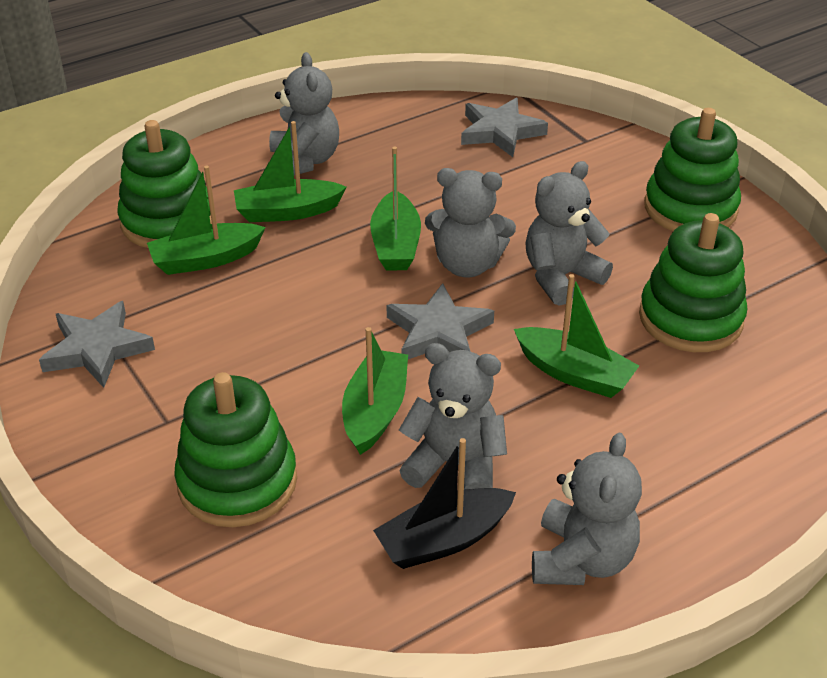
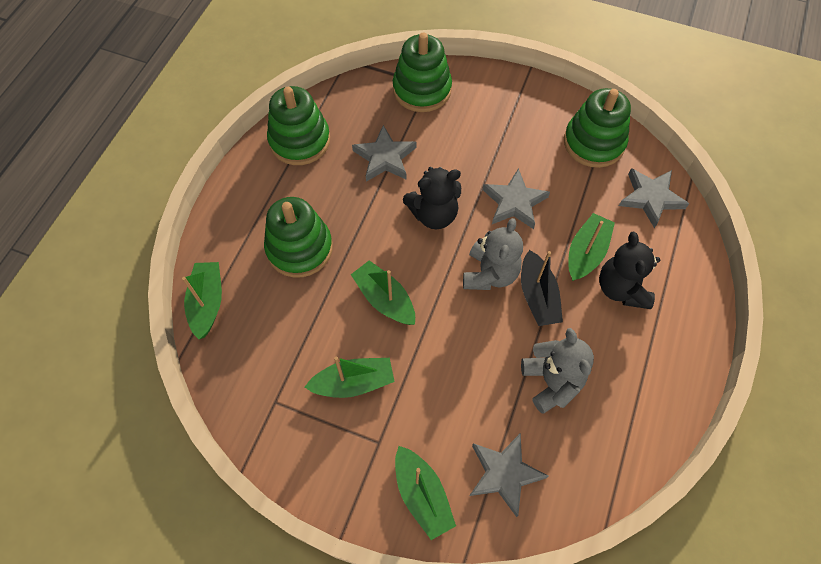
black teddy bear: 0 -> 2
grey star: 3 -> 4
grey teddy bear: 5 -> 2

